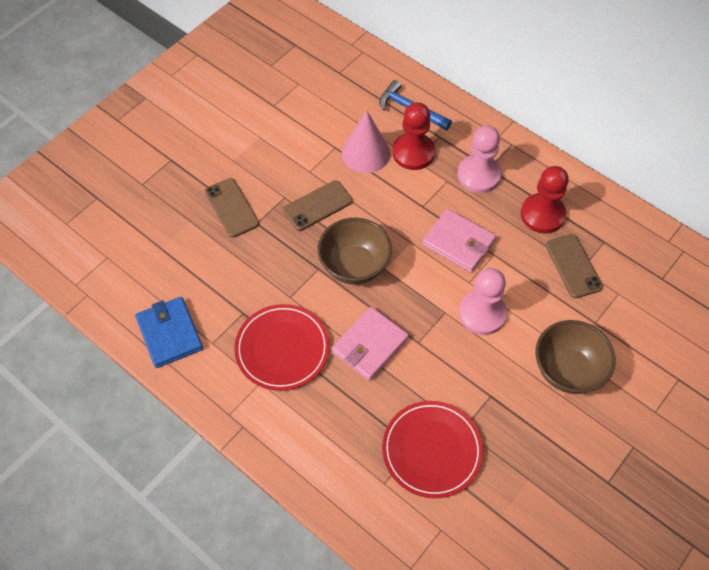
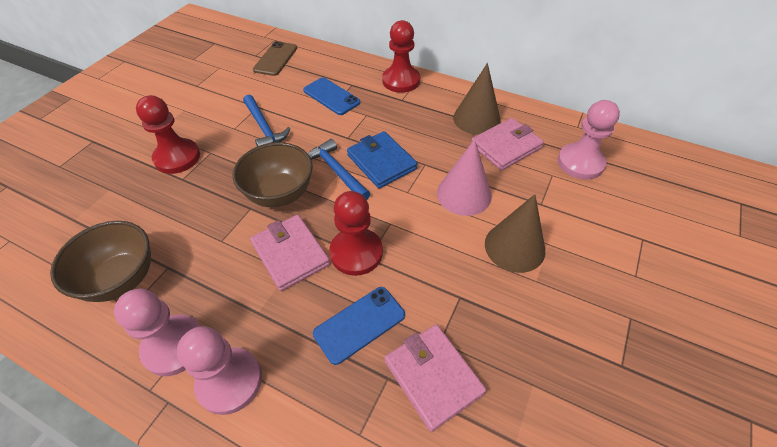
blue hammer: 1 -> 2
blue phone: 0 -> 2
brown cone: 0 -> 2
brown phone: 3 -> 1
pink pawn: 2 -> 3
pink wallet: 2 -> 3
red pawn: 2 -> 3
red plate: 2 -> 0

